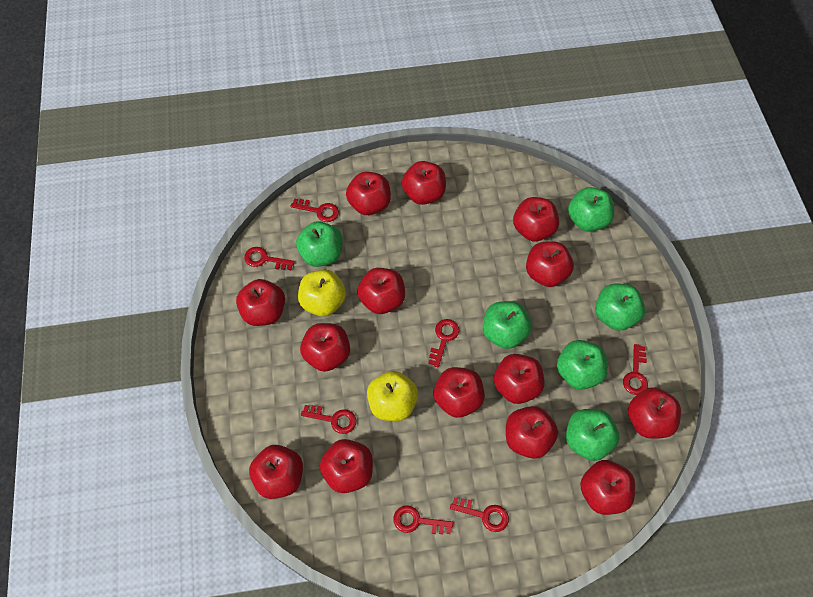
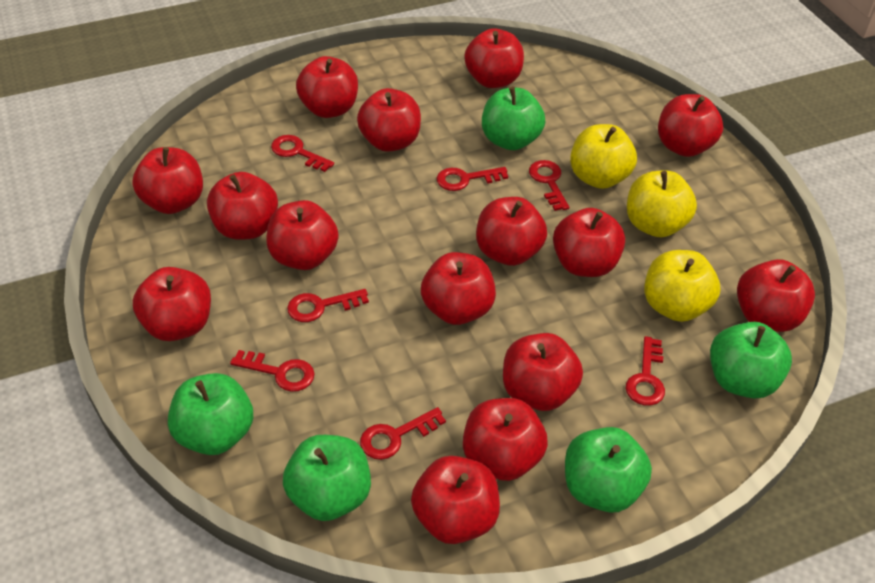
green apple: 6 -> 5
red apple: 14 -> 15
yellow apple: 2 -> 3

